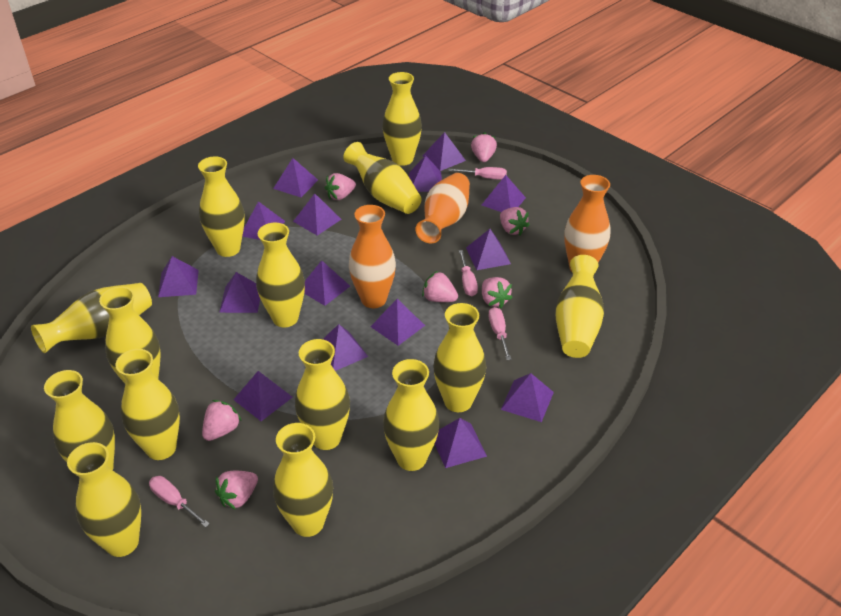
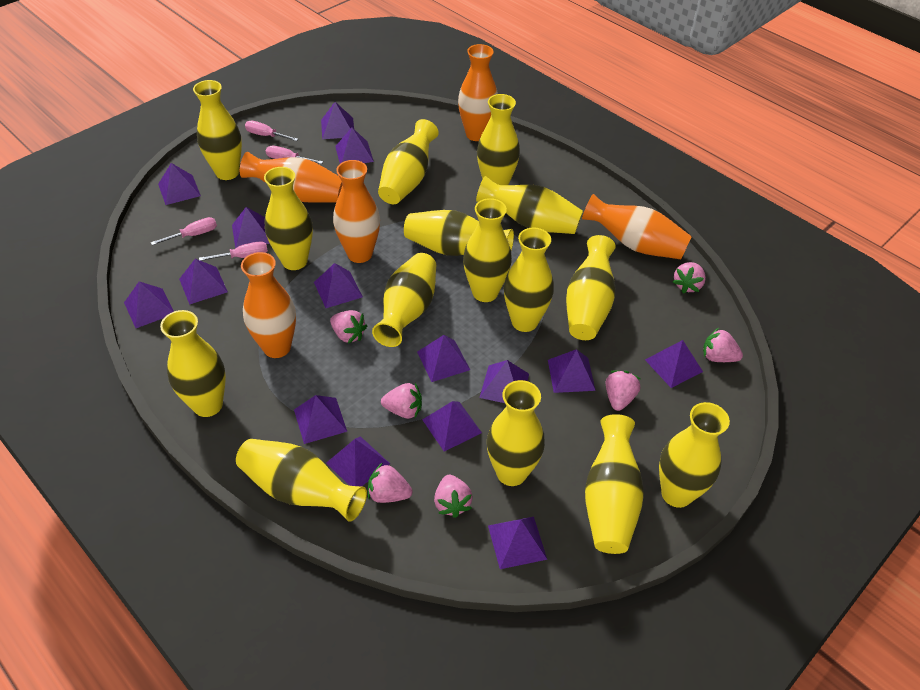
orange vase: 3 -> 5
yellow vase: 14 -> 15

